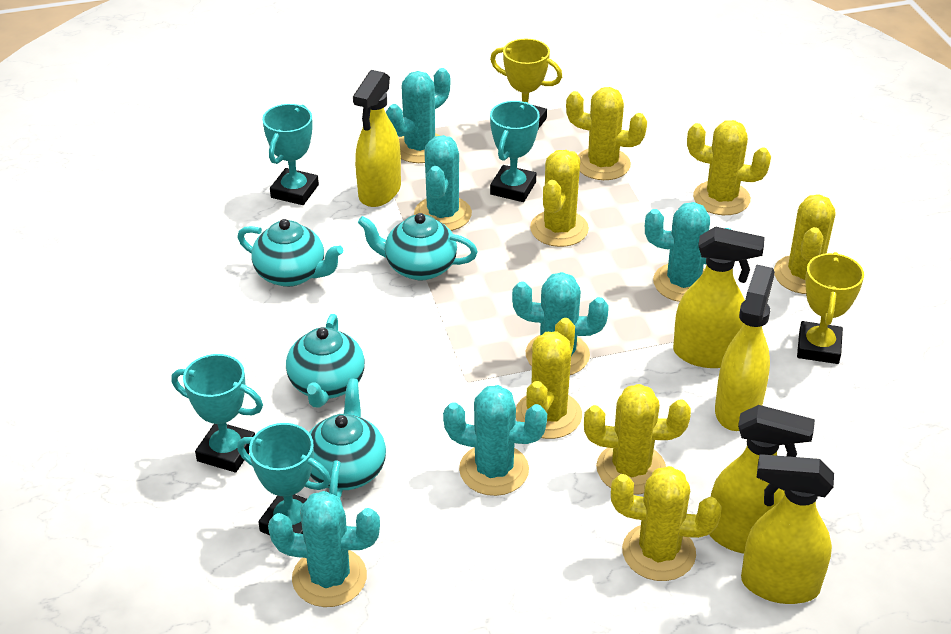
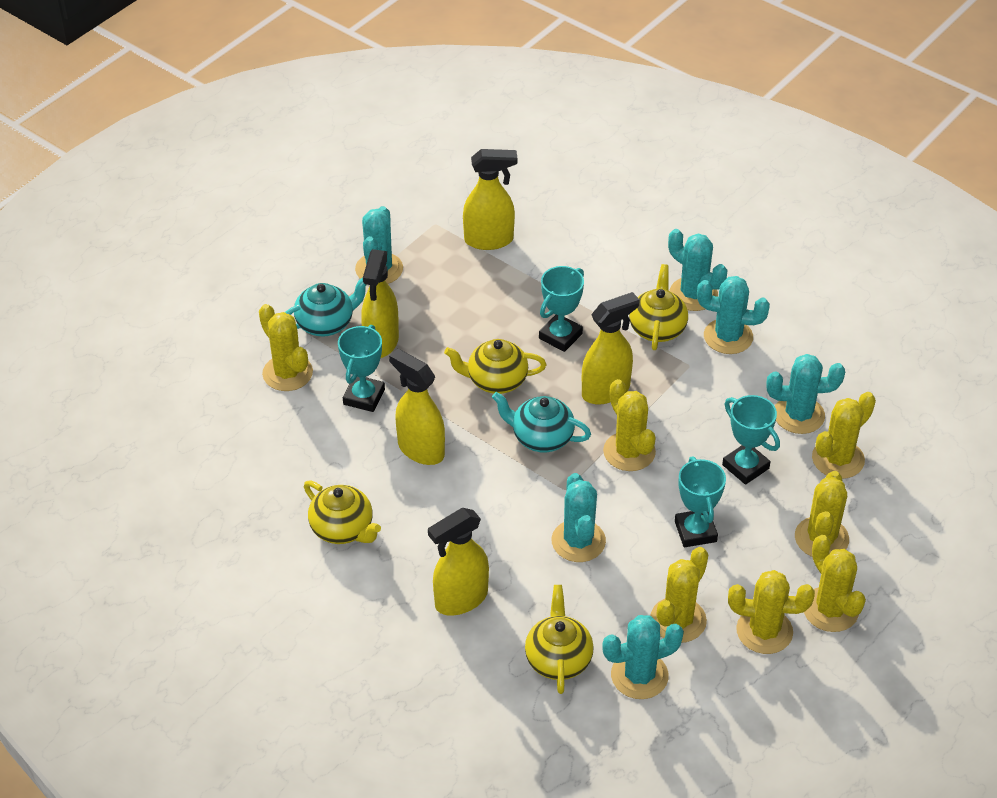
turquoise teapot: 4 -> 2
yellow teapot: 0 -> 4
yellow trophy: 2 -> 0

